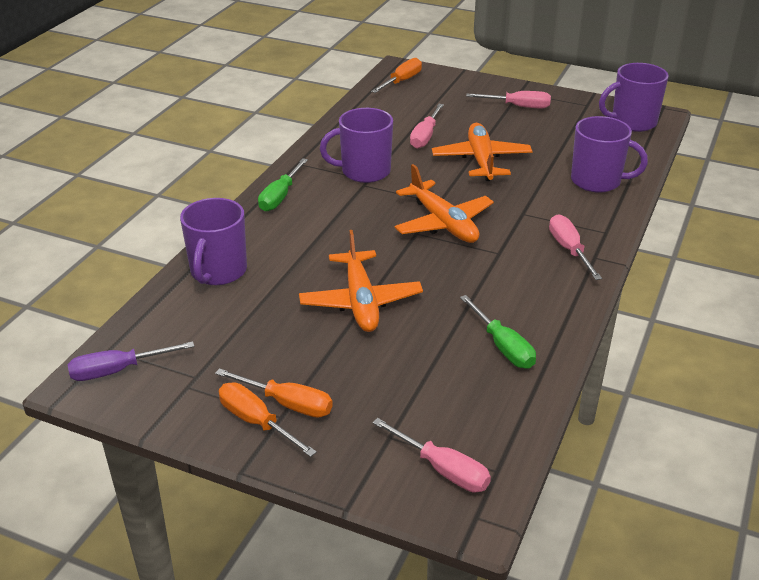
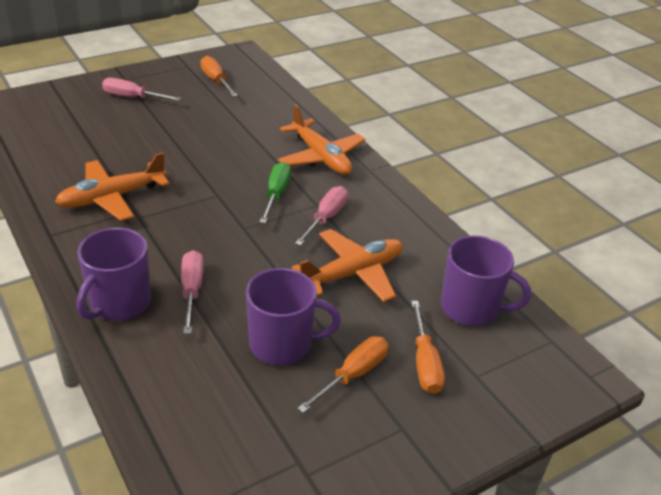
green screwdriver: 2 -> 1
pink screwdriver: 4 -> 3
purple mug: 4 -> 3
purple screwdriver: 1 -> 0

